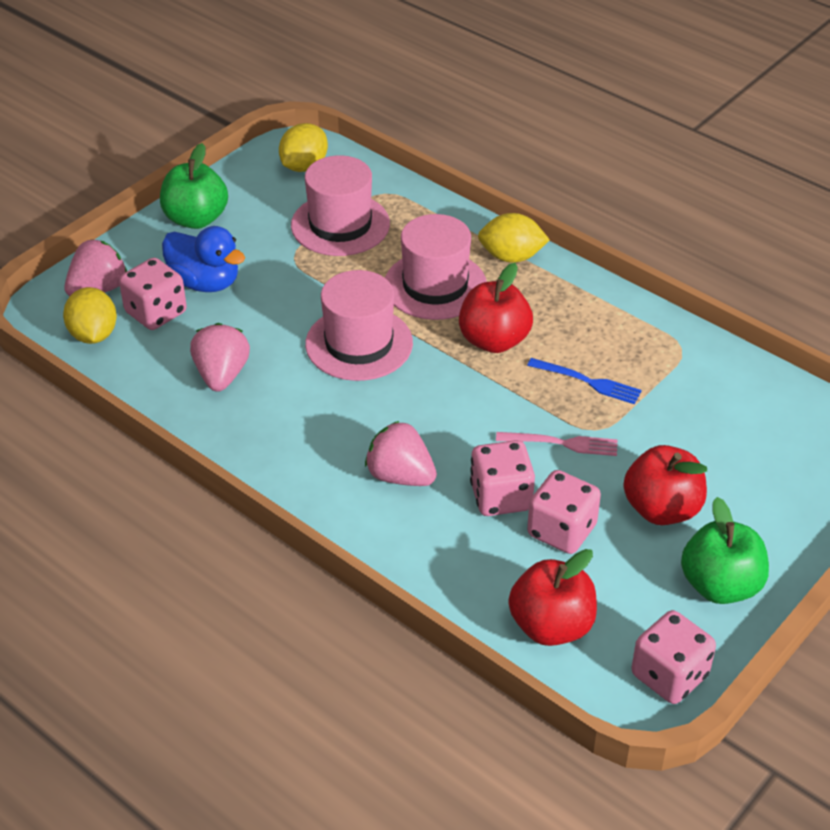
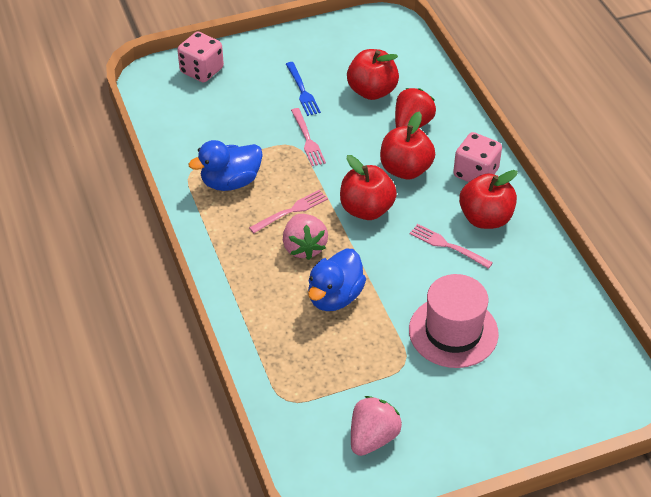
blue duck: 1 -> 2
green apple: 2 -> 0
pink dice: 4 -> 2
pink fork: 1 -> 3
pink hat: 3 -> 1
pink strawberry: 3 -> 2
red apple: 3 -> 4
red strawberry: 0 -> 1
yellow lemon: 3 -> 0

